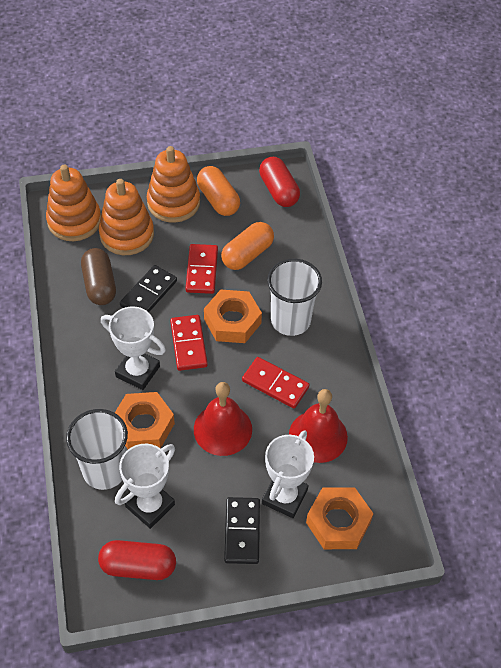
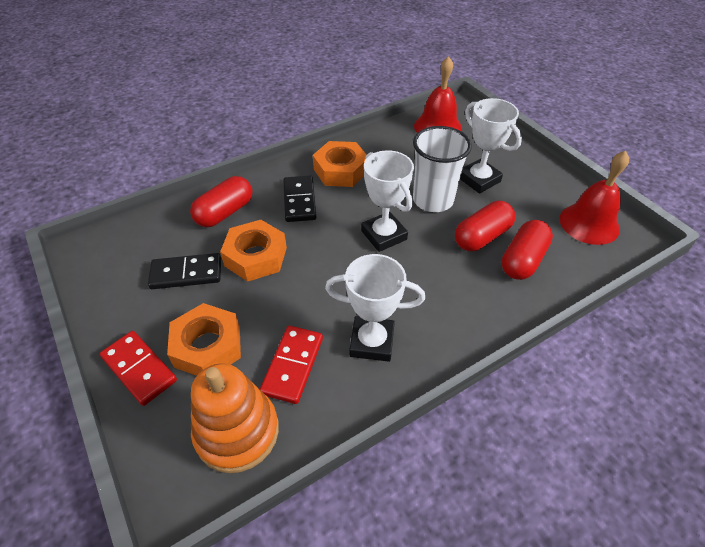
brown capsule: 1 -> 0
orange capsule: 2 -> 0
orange stacking toy: 3 -> 1
red capsule: 2 -> 3
red domino: 3 -> 2
white cup: 2 -> 1

